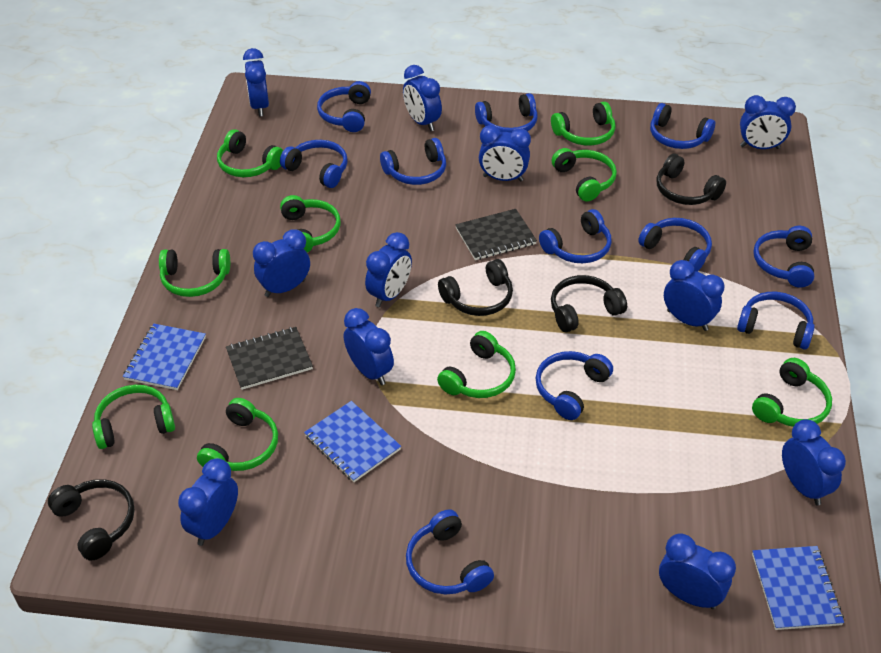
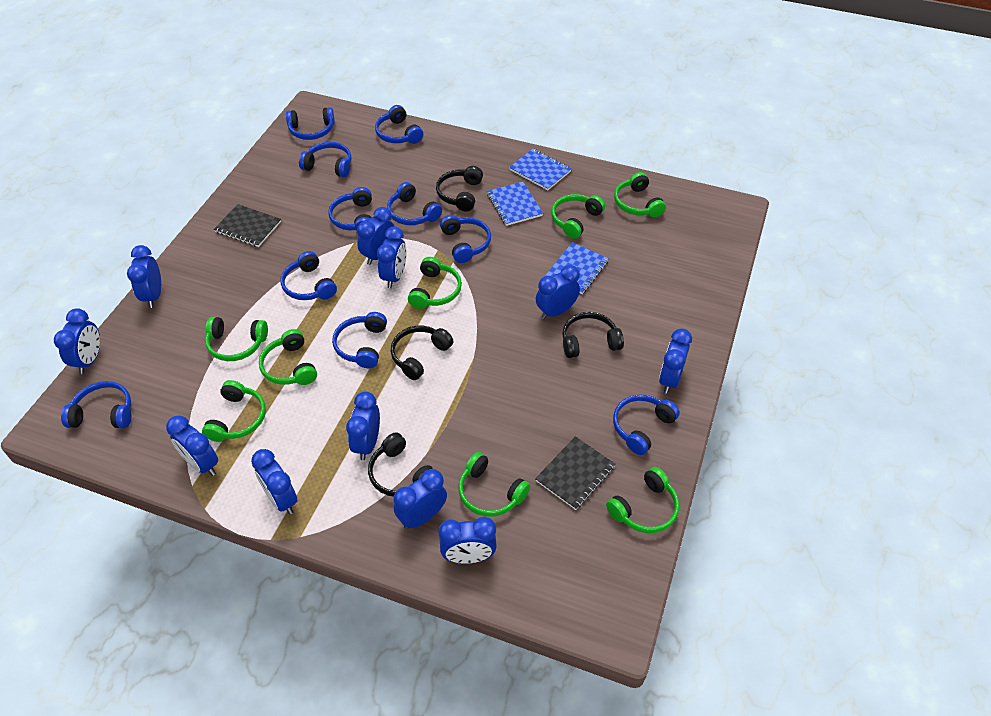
blue headphones: 11 -> 10
green headphones: 9 -> 8

